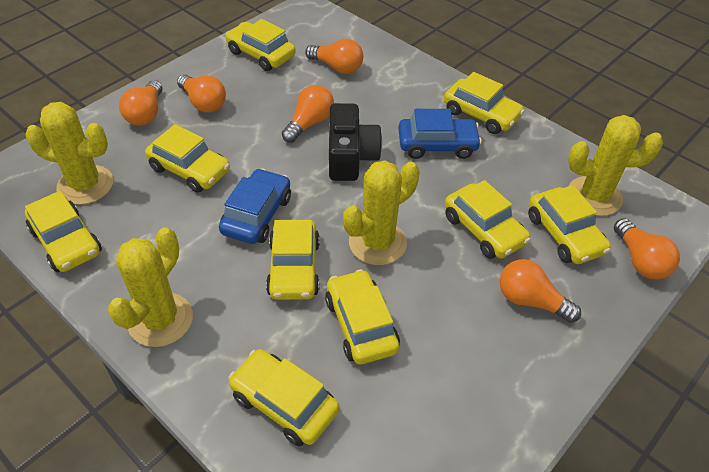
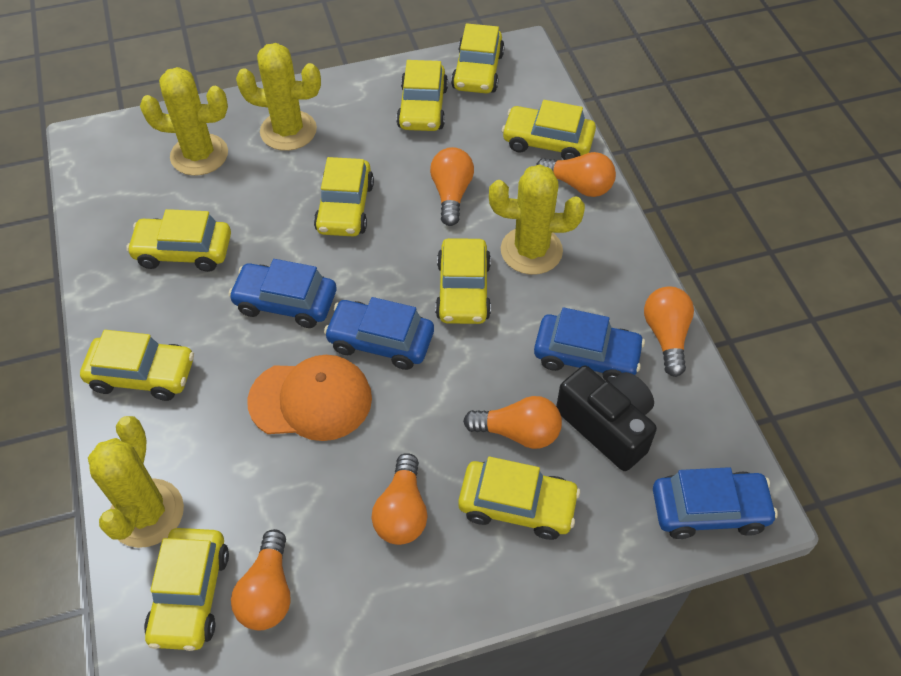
blue car: 2 -> 4
orange cap: 0 -> 1

